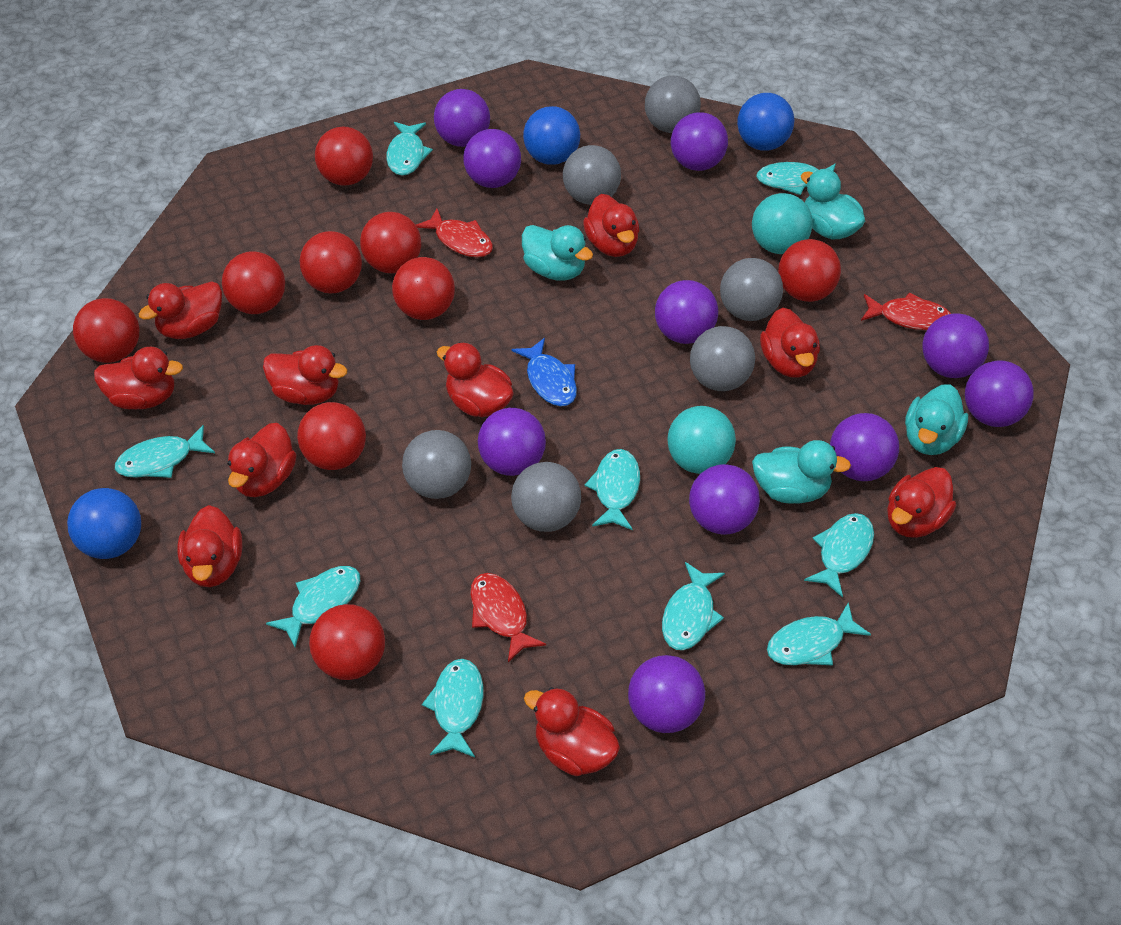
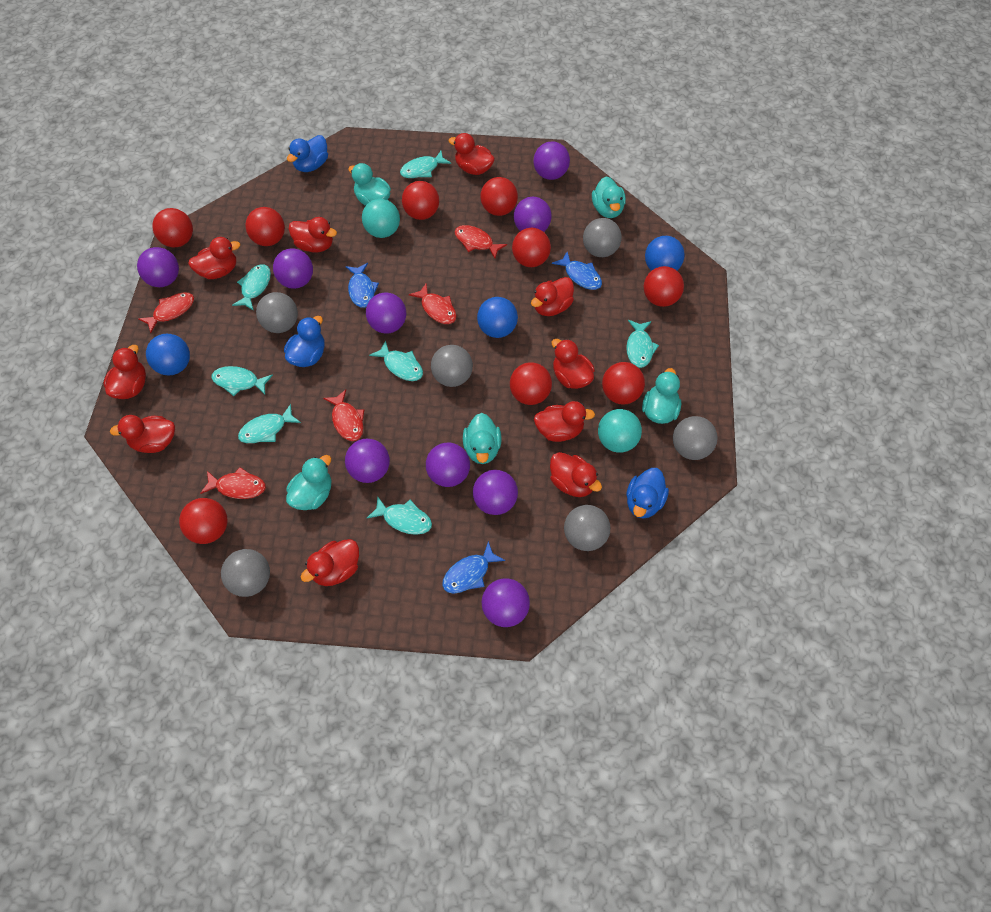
blue duck: 0 -> 3
blue fish: 1 -> 3
purple ball: 10 -> 9
red fish: 3 -> 5
turquoise duck: 4 -> 5
turquoise fish: 9 -> 7

